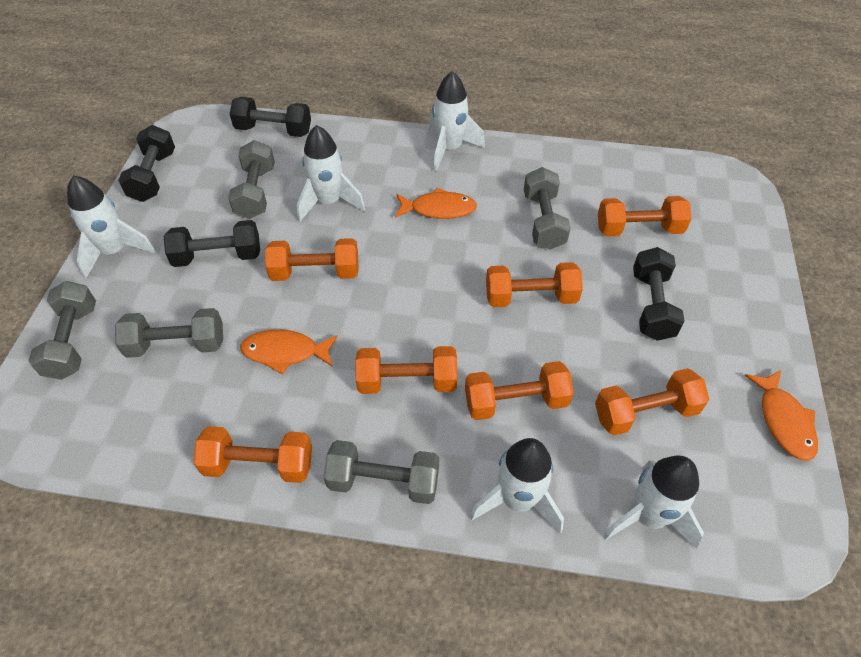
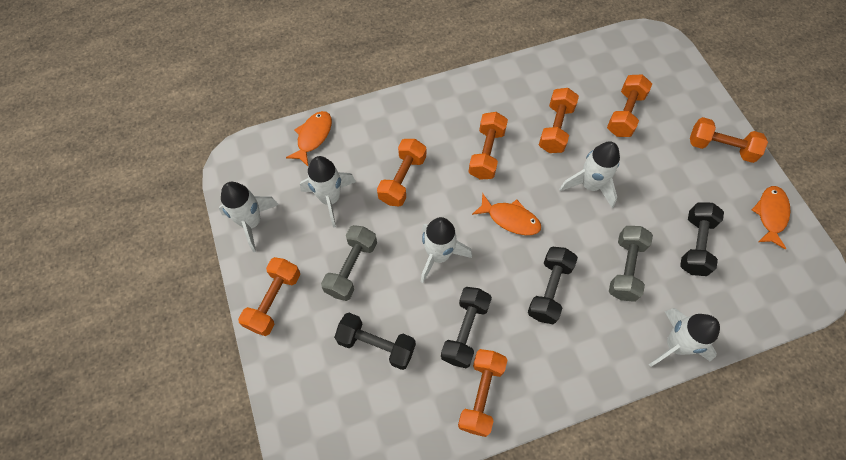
grey dumbbell: 5 -> 2

